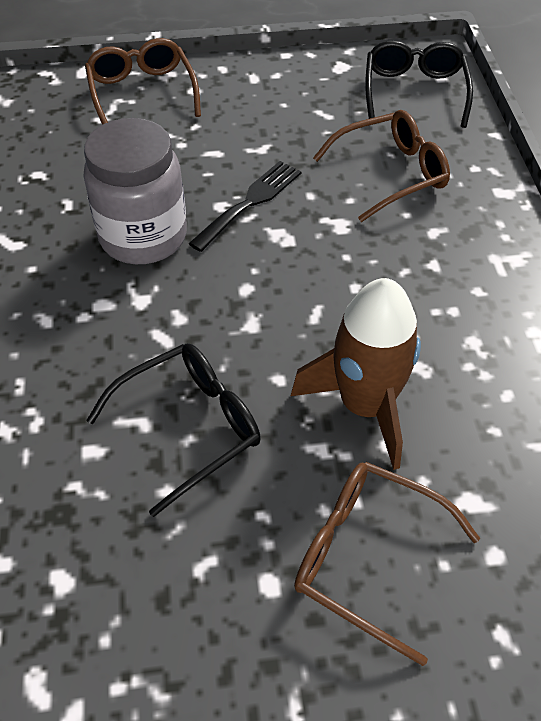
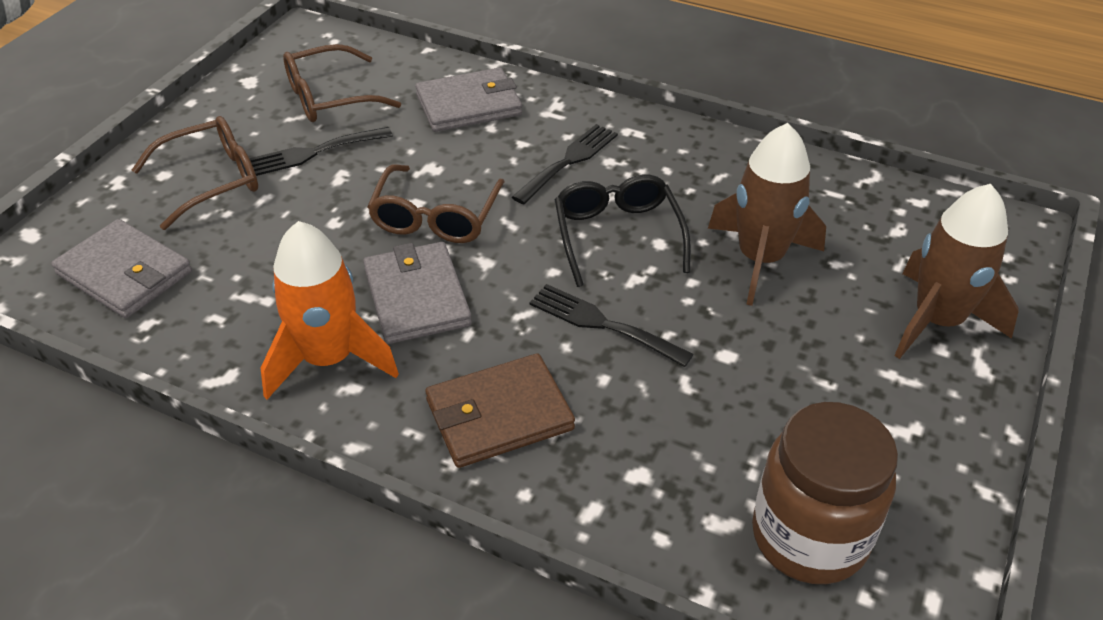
black fork: 1 -> 3
black glasses: 2 -> 1
brown jar: 0 -> 1
brown rocket: 1 -> 2
brown wallet: 0 -> 1
grey jar: 1 -> 0
grey wallet: 0 -> 3
orange rocket: 0 -> 1

